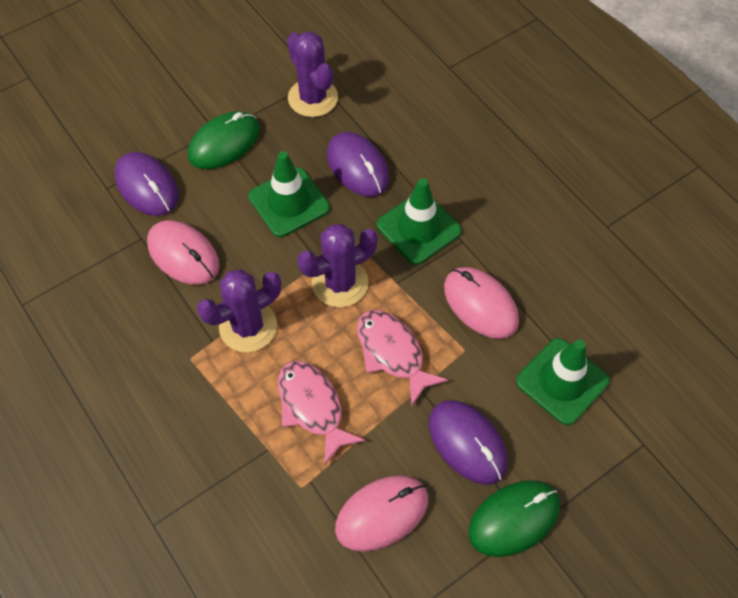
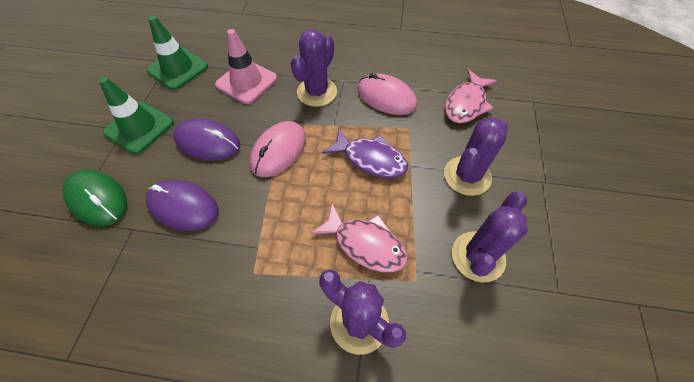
green mouse: 2 -> 1
green traffic cone: 3 -> 2
pink mouse: 3 -> 2
pink traffic cone: 0 -> 1
purple cactus: 3 -> 4
purple fish: 0 -> 1
purple mouse: 3 -> 2

